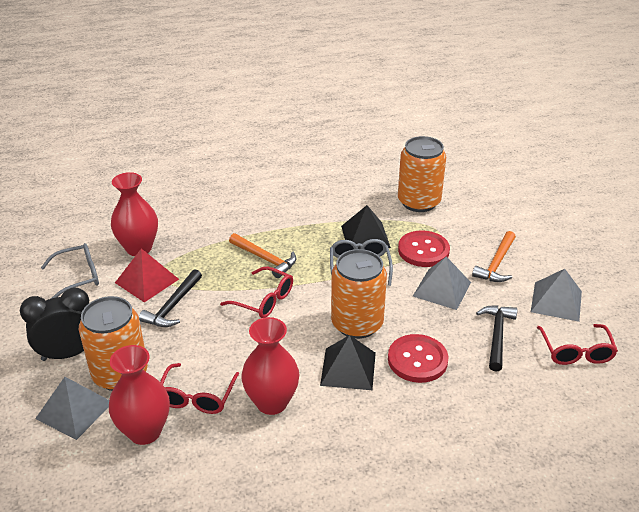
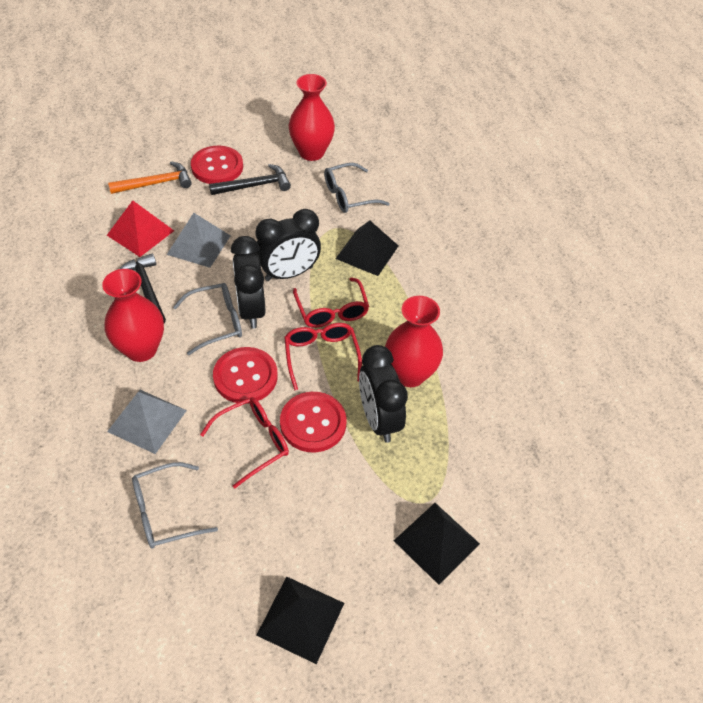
black clock: 1 -> 3
black pyramid: 2 -> 3
grey glasses: 2 -> 3
grey pyramid: 3 -> 2
orange can: 3 -> 0
orange hammer: 2 -> 1
red button: 2 -> 3

